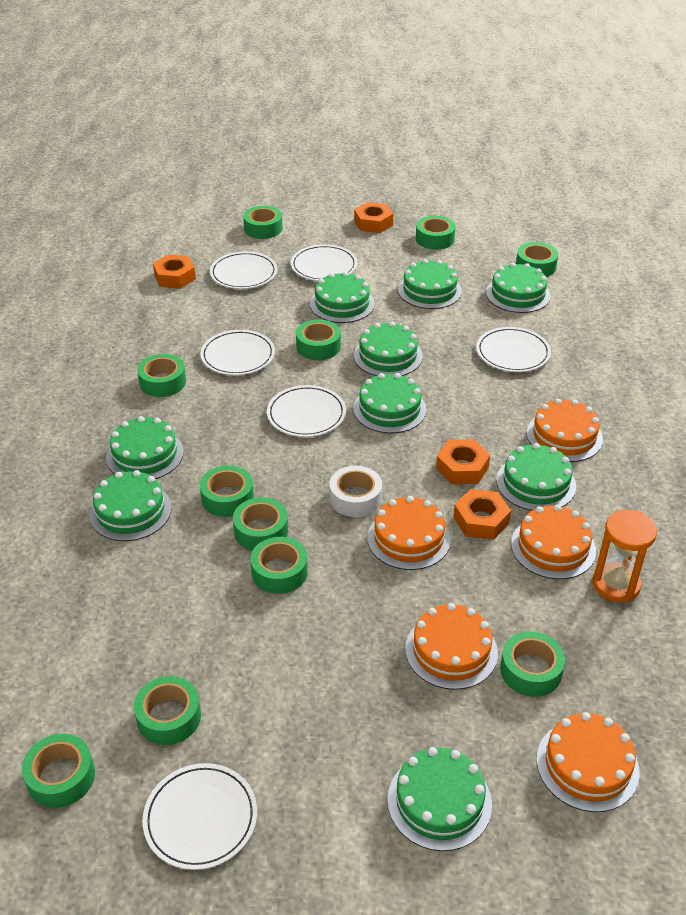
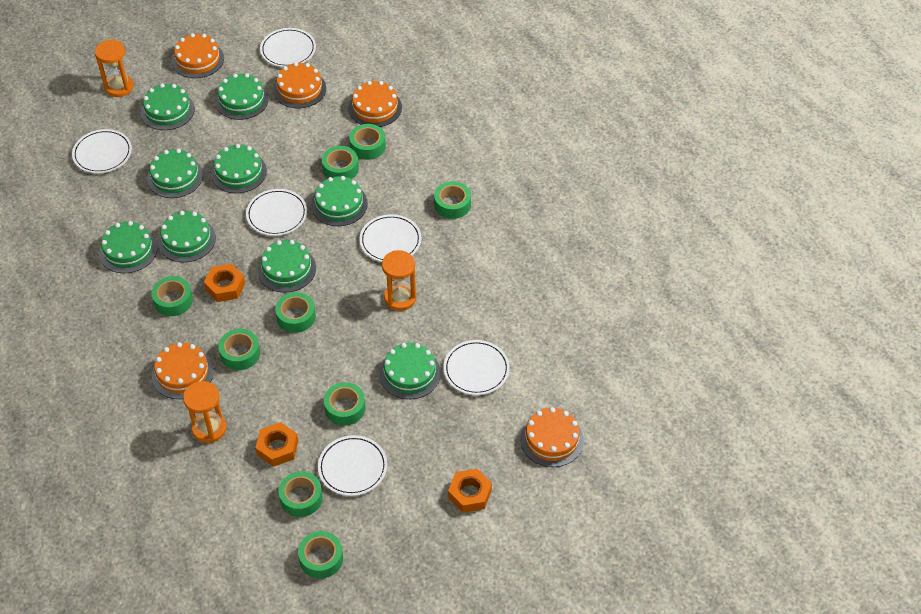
green tape: 11 -> 9
orange hourglass: 1 -> 3
orange nut: 4 -> 3
white tape: 1 -> 0

